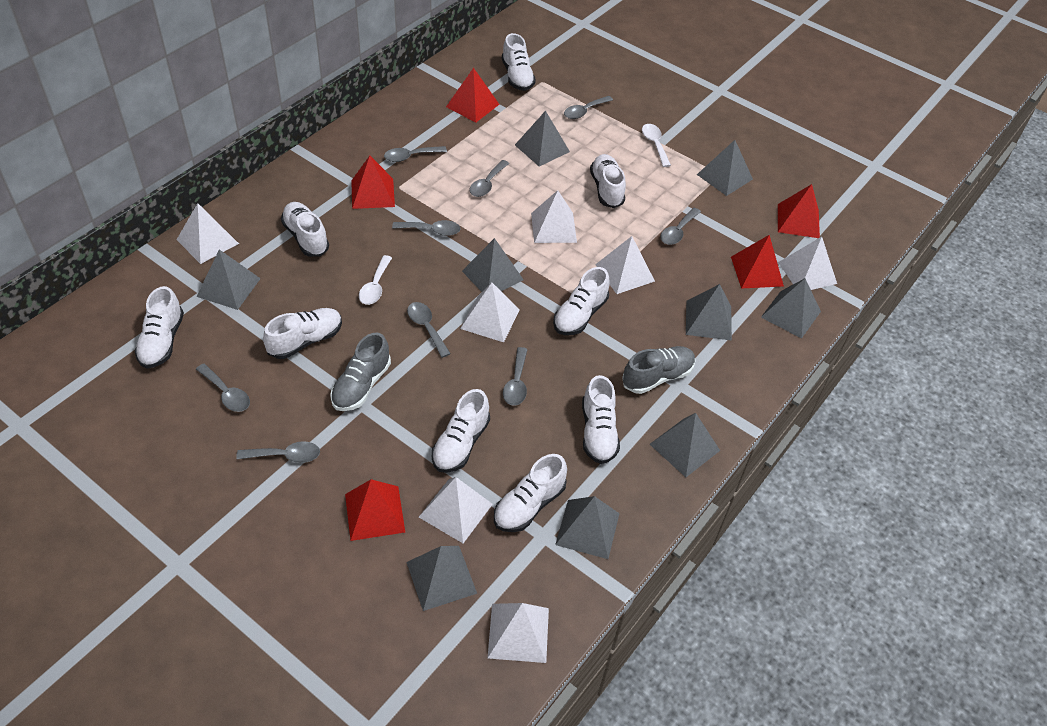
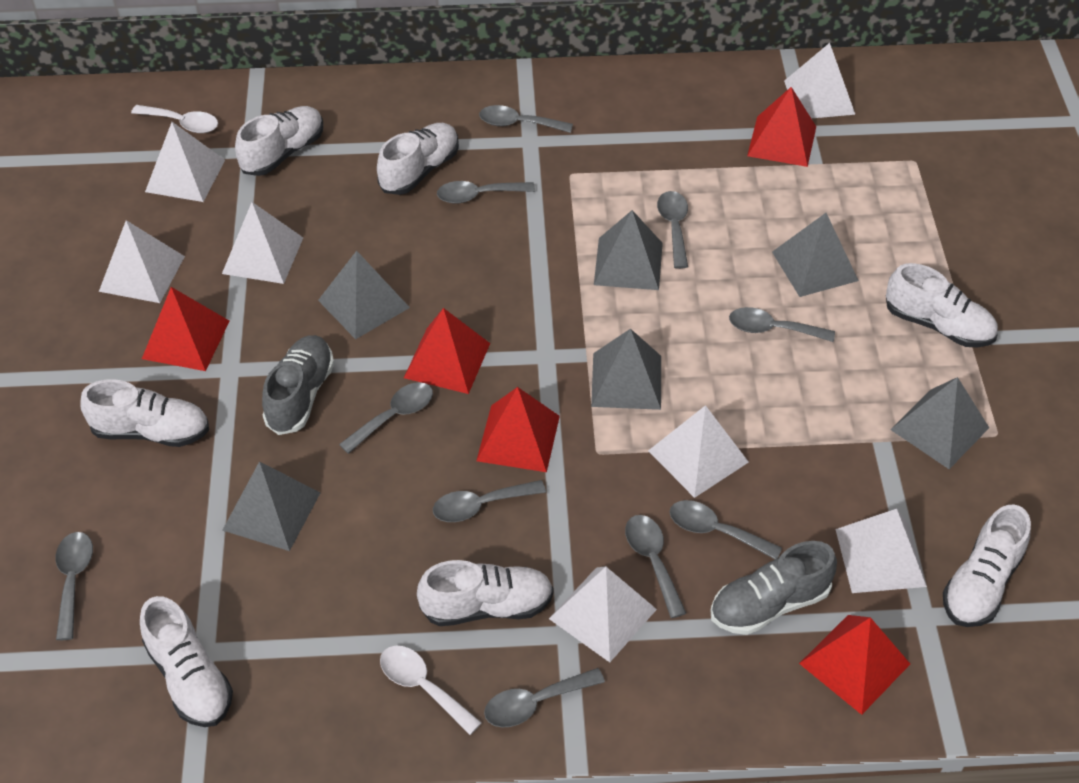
grey pyramid: 9 -> 6
grey spoon: 9 -> 10
white shoe: 9 -> 7

